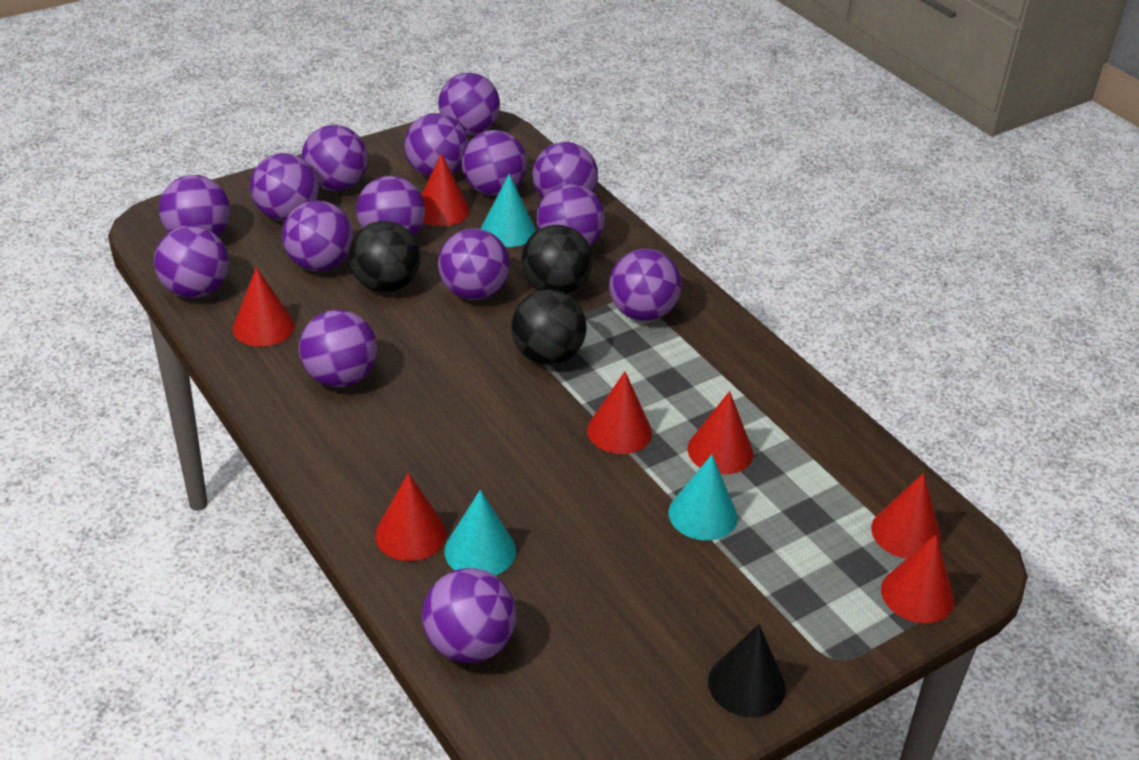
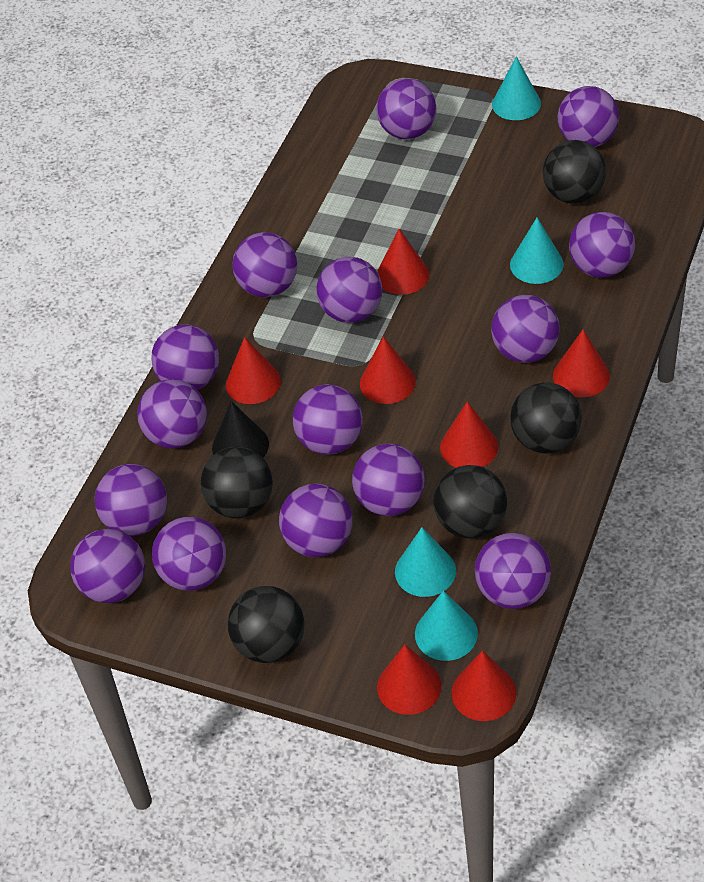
black ball: 3 -> 5
turquoise cone: 3 -> 4

